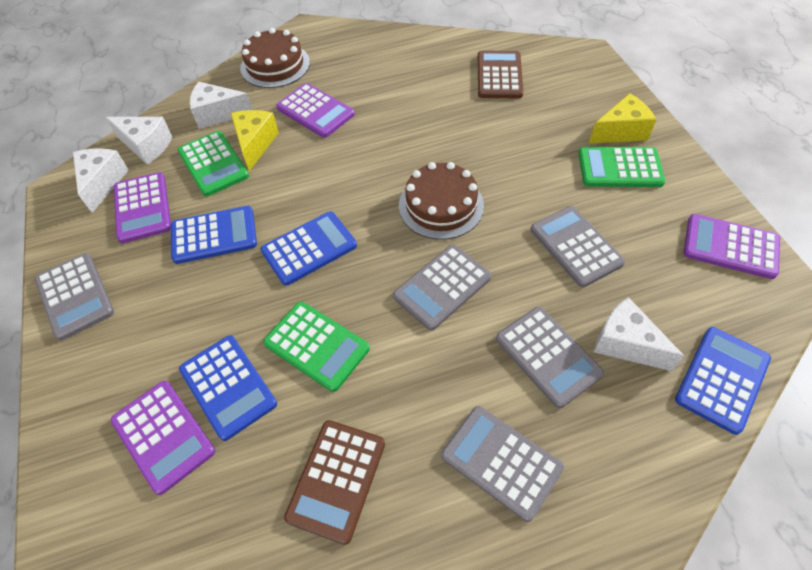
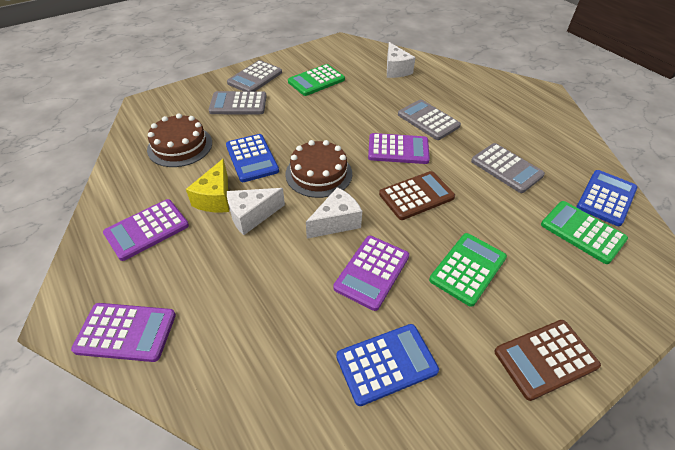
blue calculator: 4 -> 3
grey calculator: 5 -> 4
white cheese: 4 -> 3
yellow cheese: 2 -> 1

